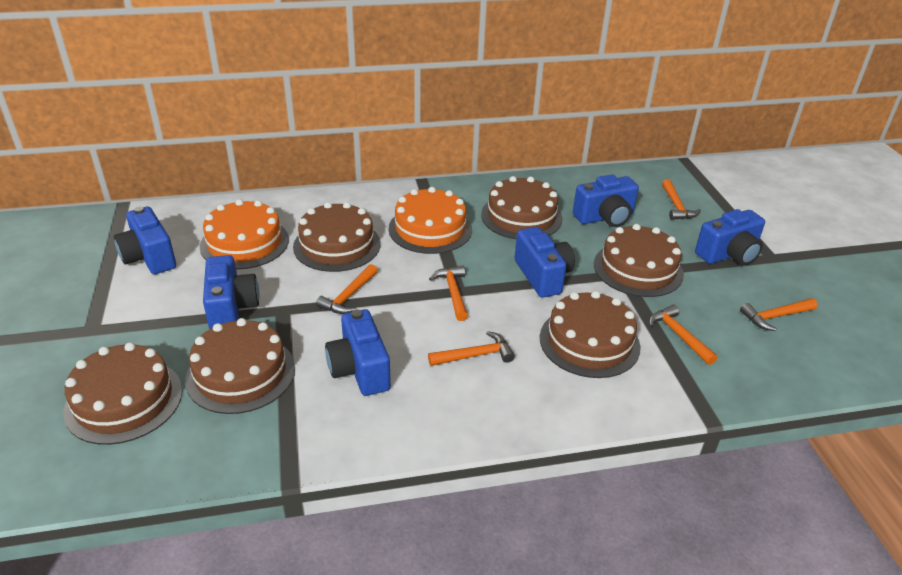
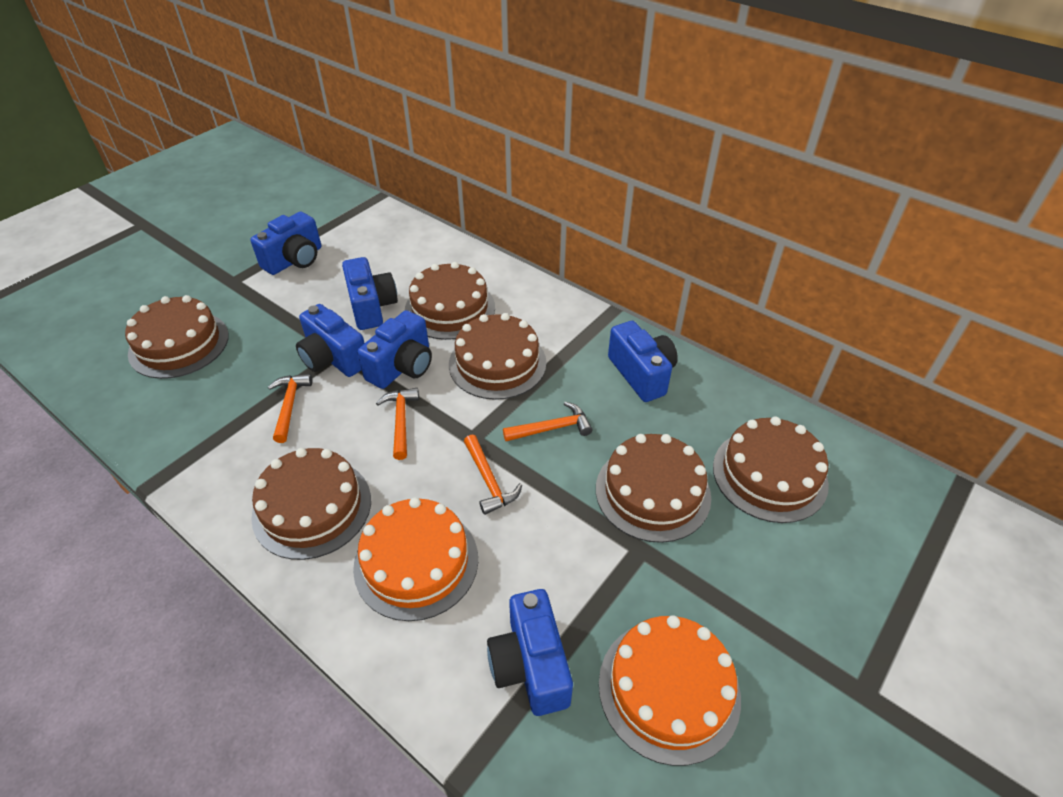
orange hammer: 6 -> 4

